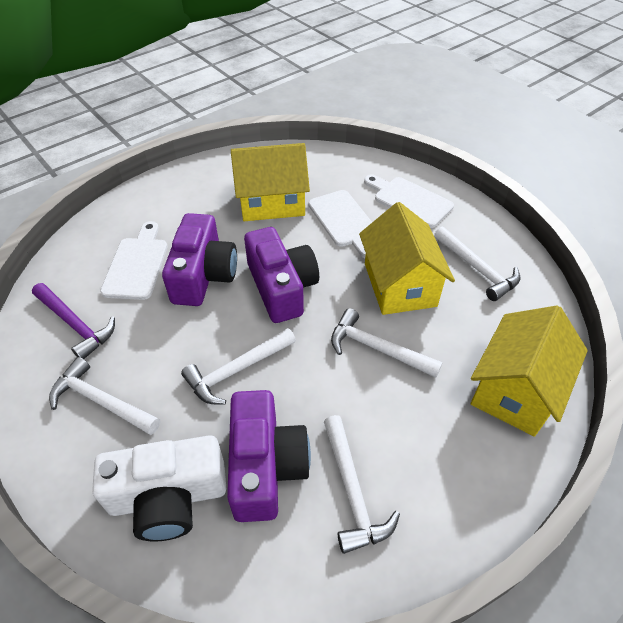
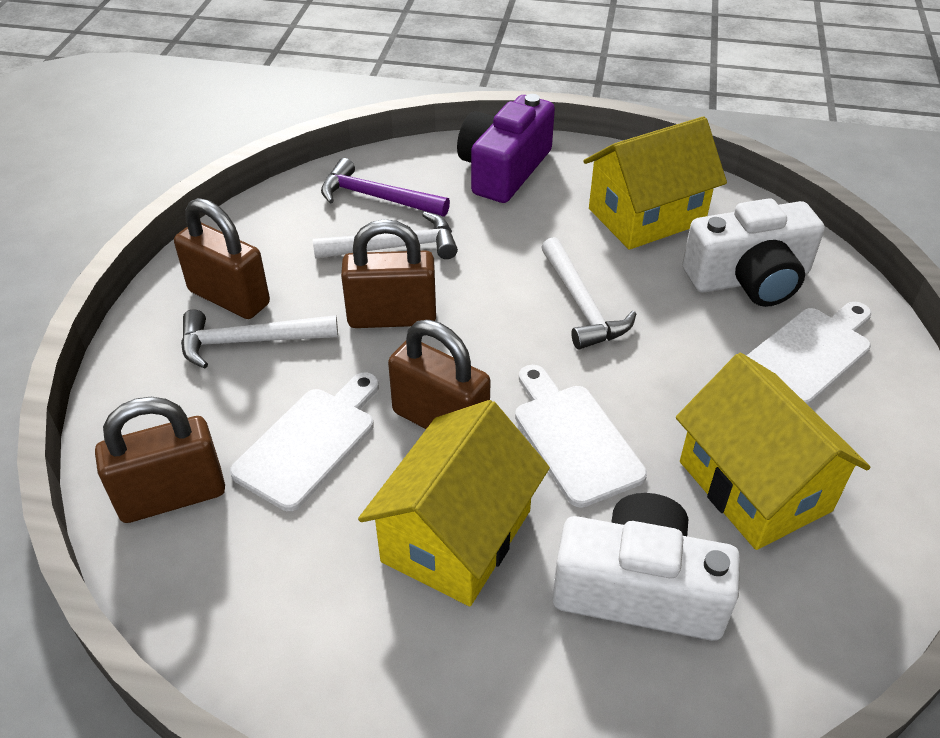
brown padlock: 0 -> 4
purple camera: 3 -> 1
white camera: 1 -> 2
white hammer: 5 -> 3

